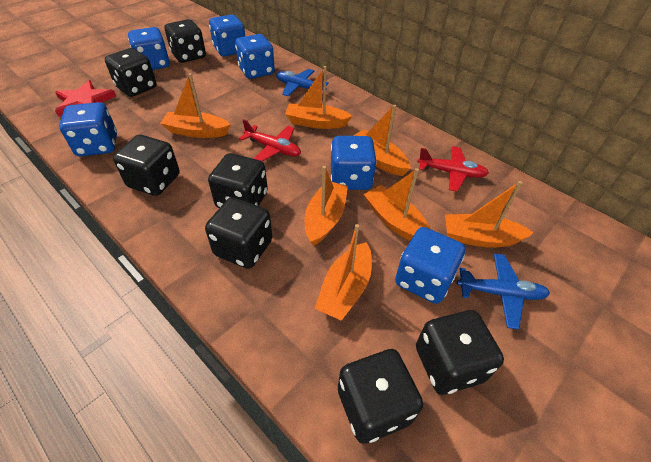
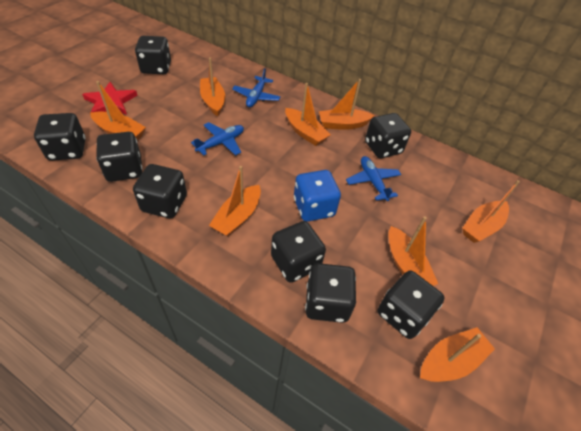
black dice: 7 -> 8
blue dice: 6 -> 1
blue plane: 2 -> 3
orange boat: 7 -> 8
red plane: 2 -> 0

